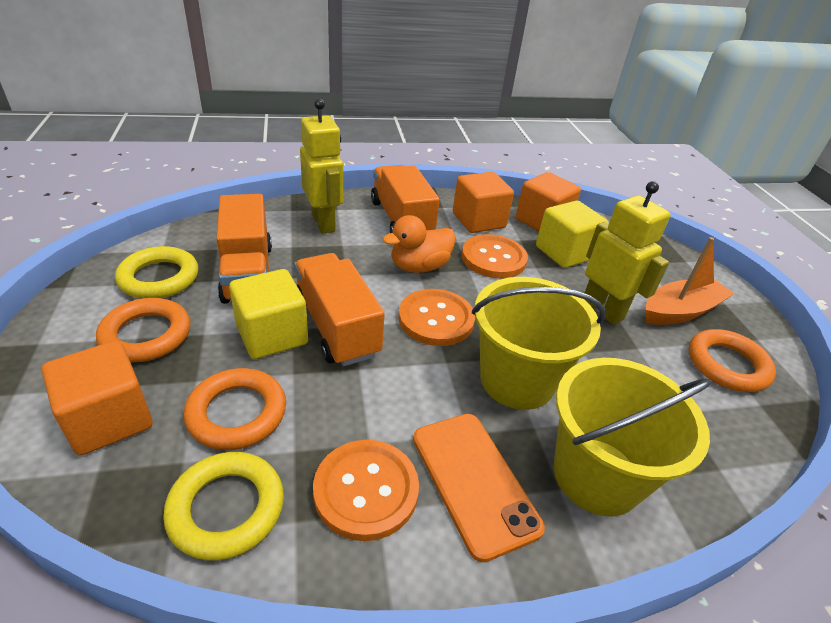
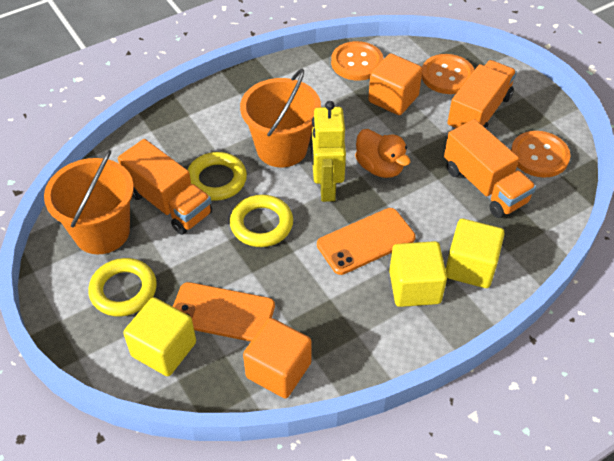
orange boat: 1 -> 0
orange bucket: 0 -> 2
orange cube: 3 -> 2
orange phone: 1 -> 2
orange ring: 3 -> 0
yellow bucket: 2 -> 0
yellow cube: 2 -> 3
yellow ring: 2 -> 3
yellow robot: 2 -> 1

